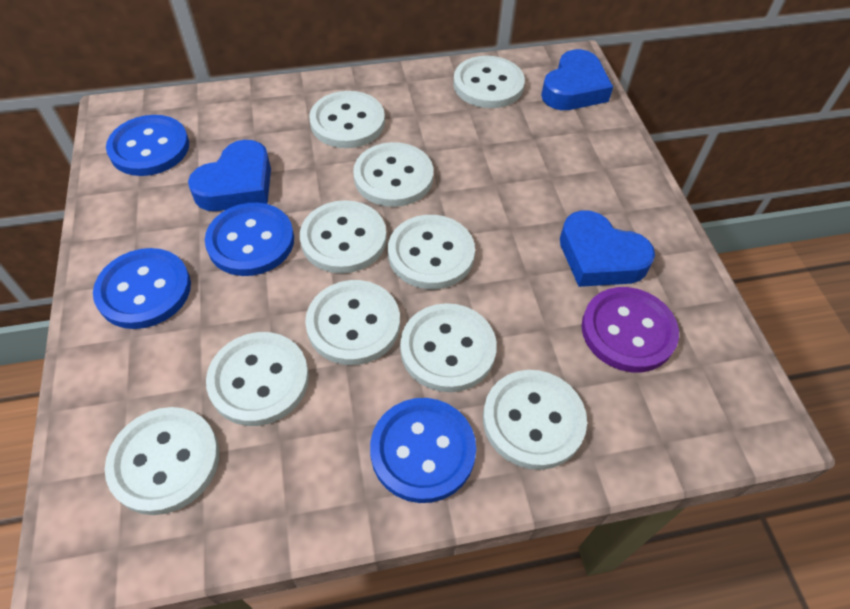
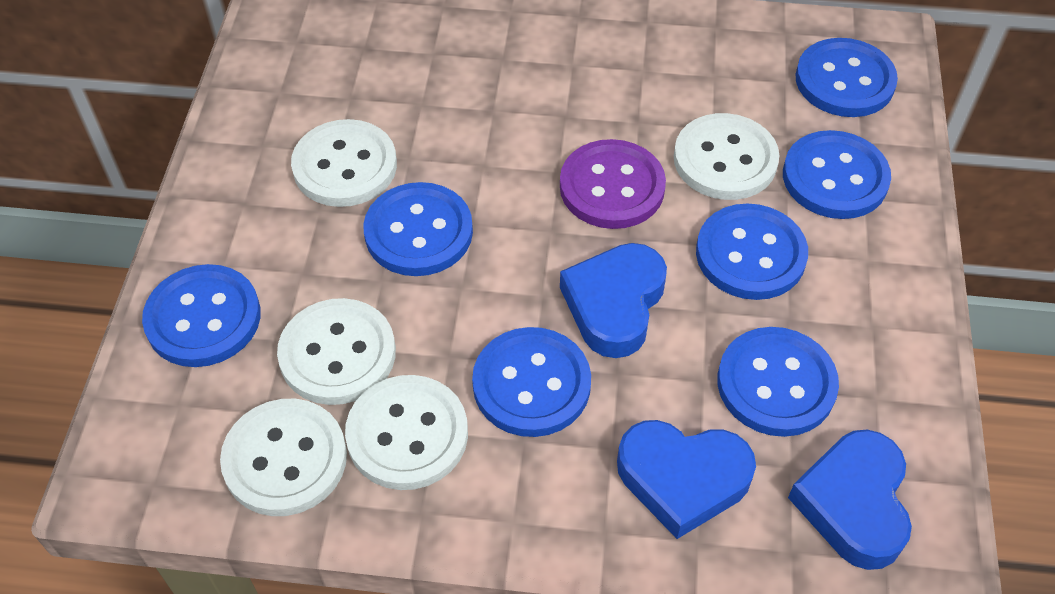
blue button: 4 -> 7
white button: 10 -> 5

